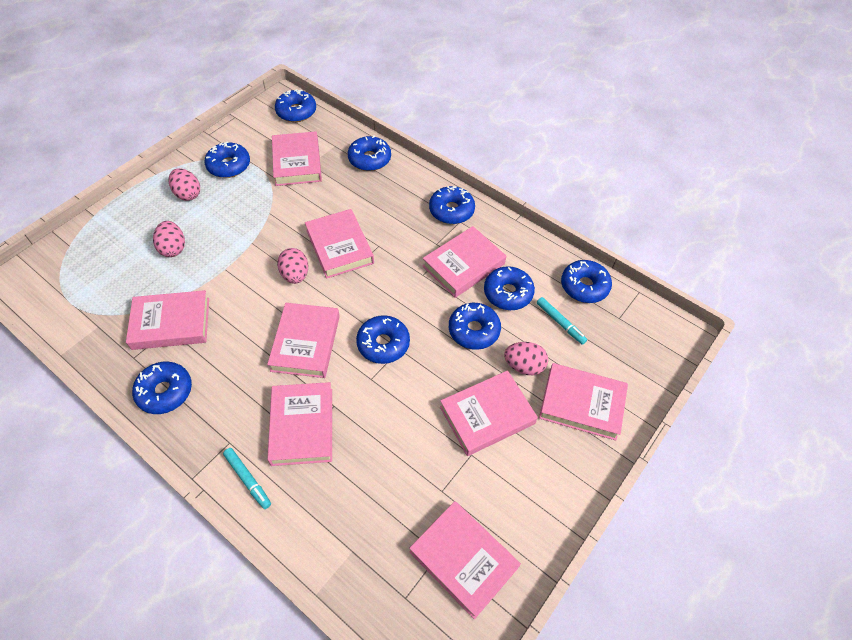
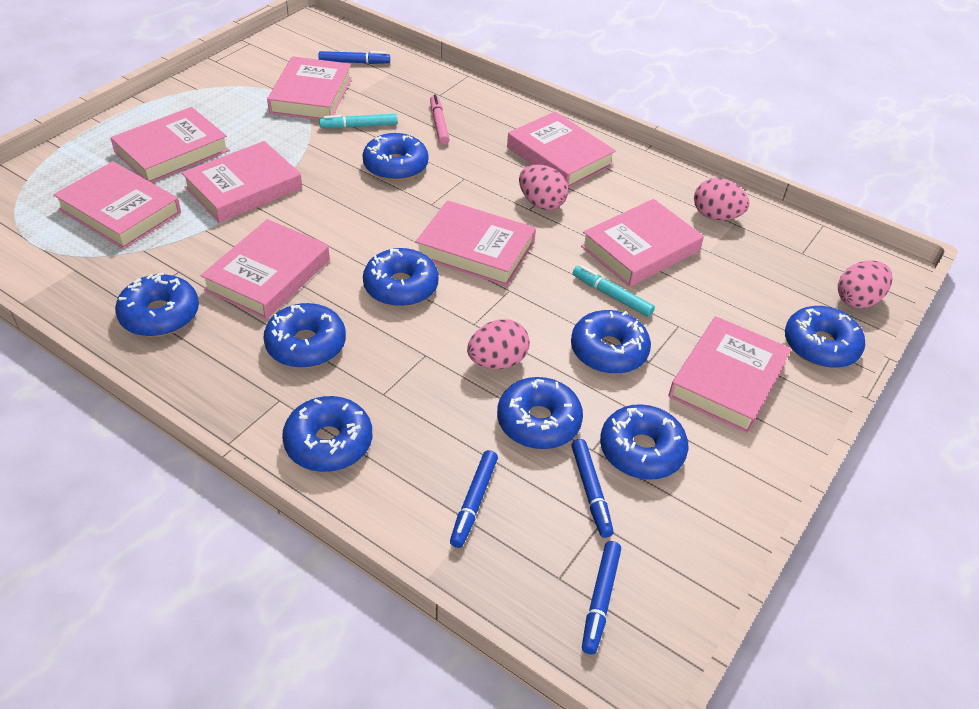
blue marker: 0 -> 4
pink marker: 0 -> 1

